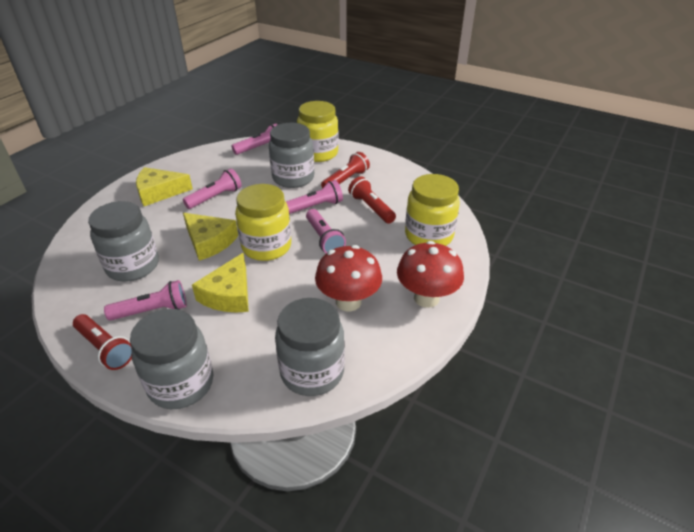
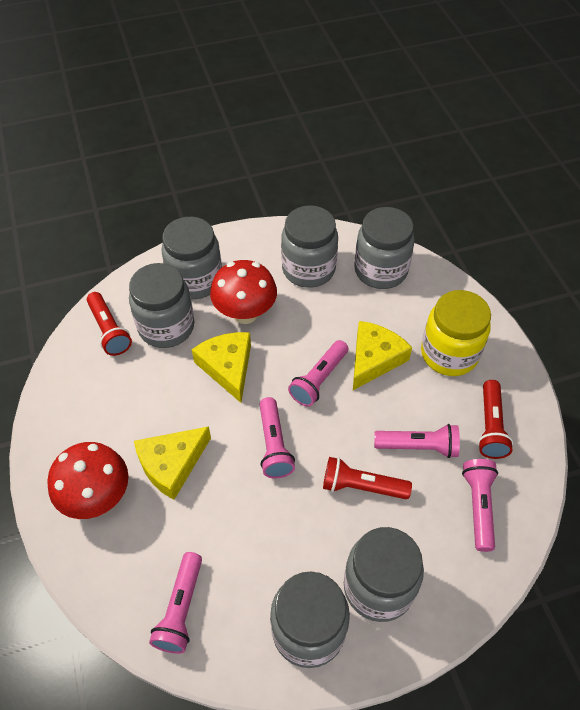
grey jar: 4 -> 6
yellow jar: 3 -> 1

